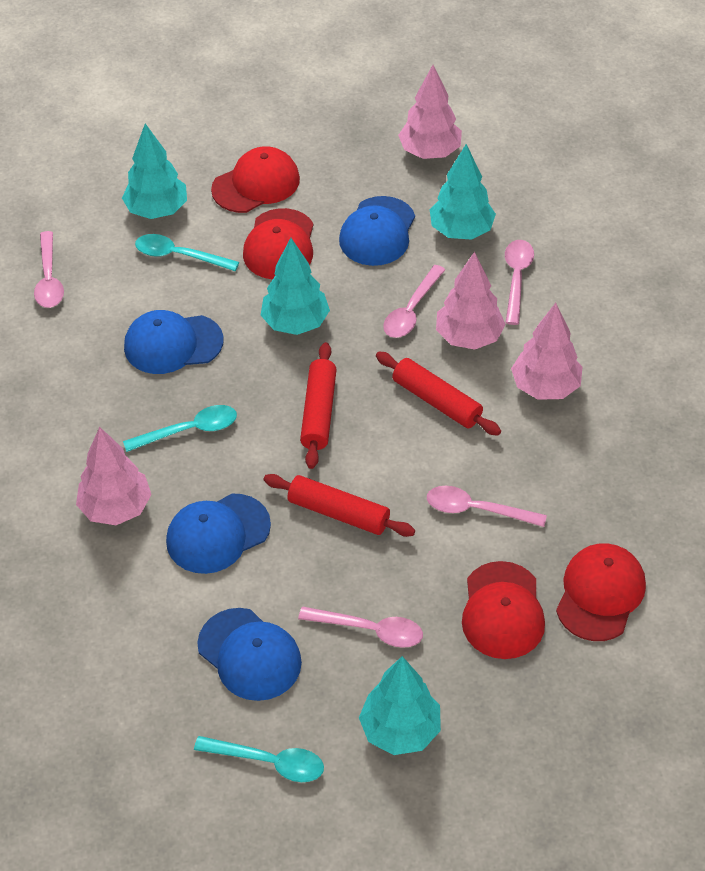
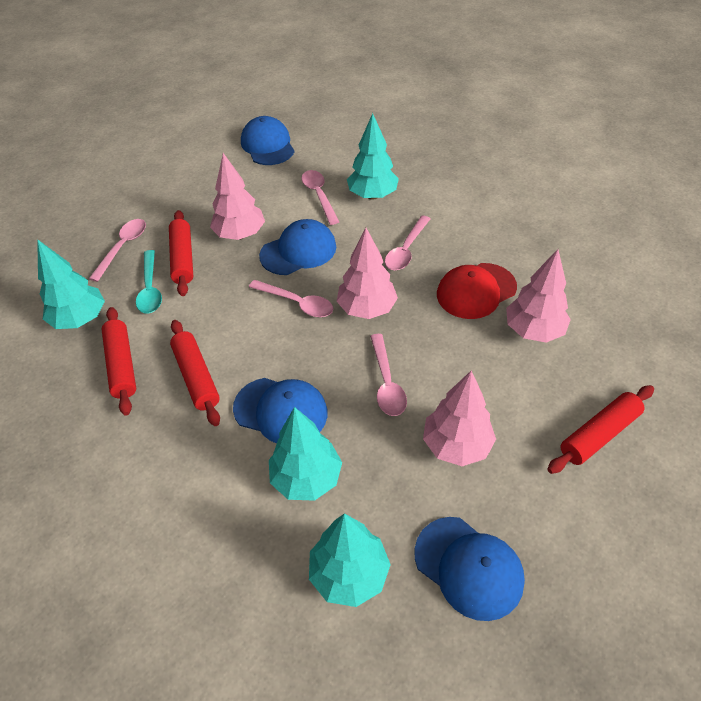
red cap: 4 -> 1
red rolling pin: 3 -> 4
turquoise spoon: 3 -> 1

